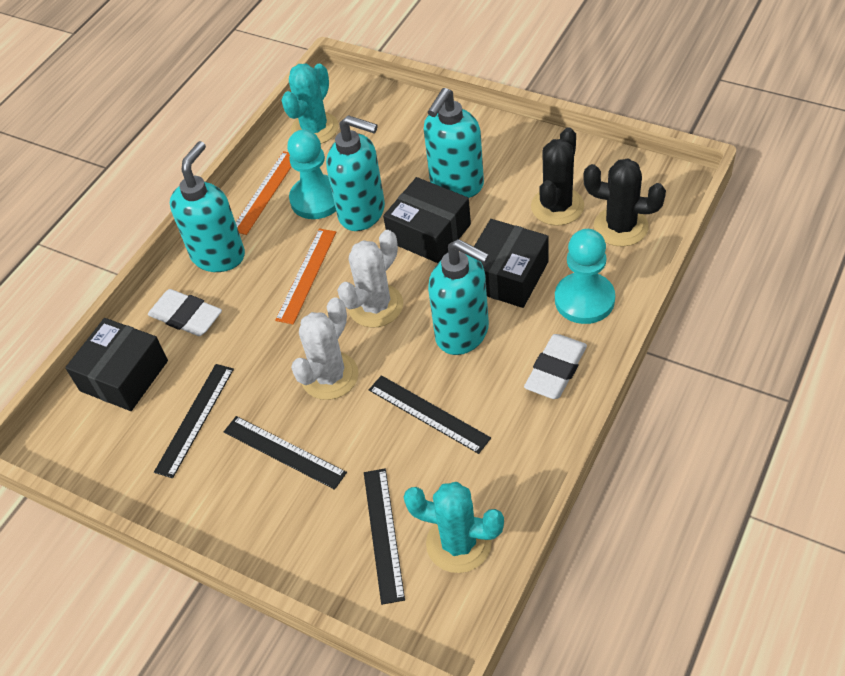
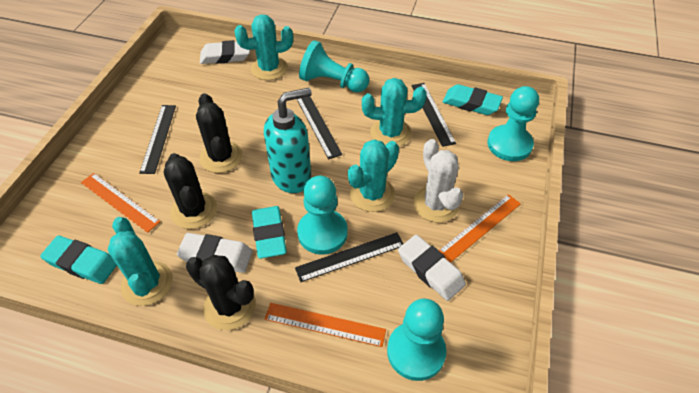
black box: 3 -> 0
black cactus: 2 -> 3
orange ruler: 2 -> 3
turquoise cactus: 2 -> 4
turquoise eraser: 0 -> 3
turquoise pawn: 2 -> 4
turquoise soap dispenser: 4 -> 1
white cactus: 2 -> 1
white eraser: 2 -> 3

